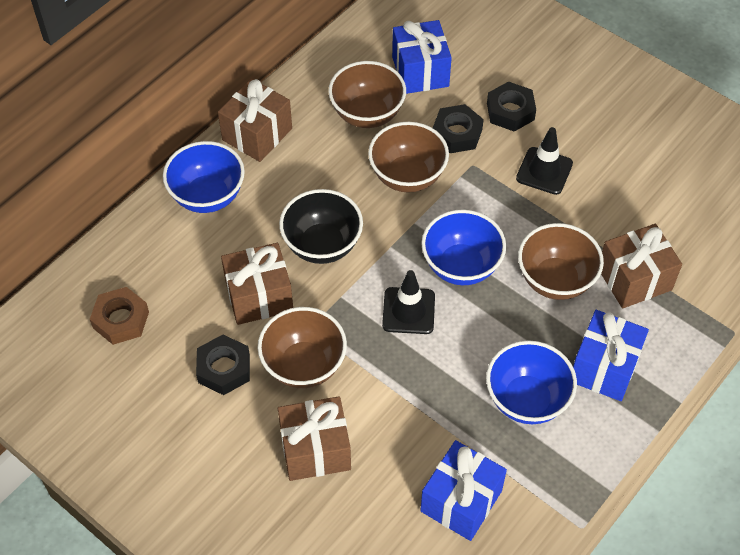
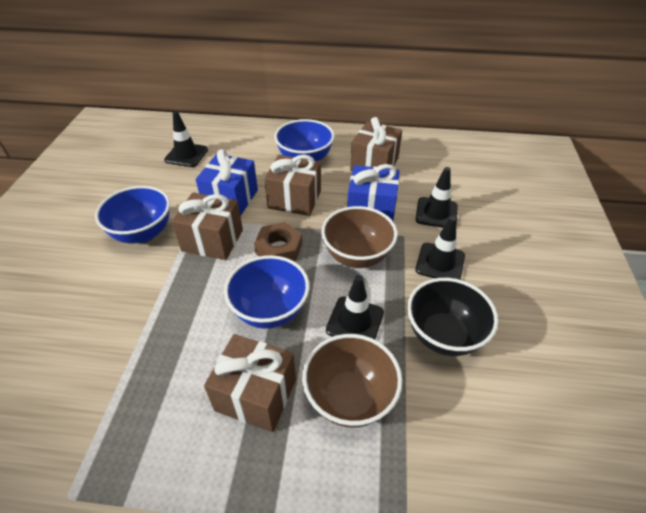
black nut: 3 -> 0
black traffic cone: 2 -> 4
blue gift: 3 -> 2
brown bowl: 4 -> 2

